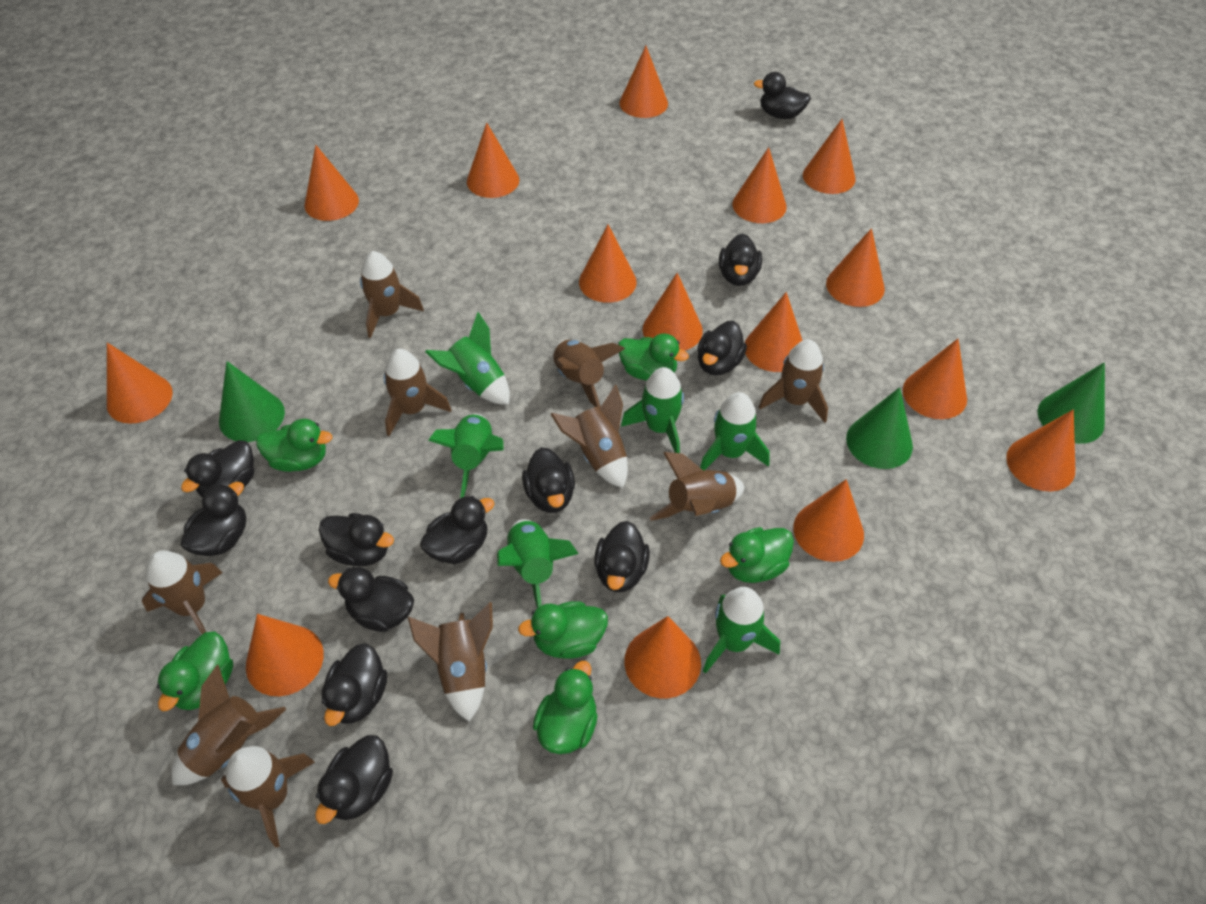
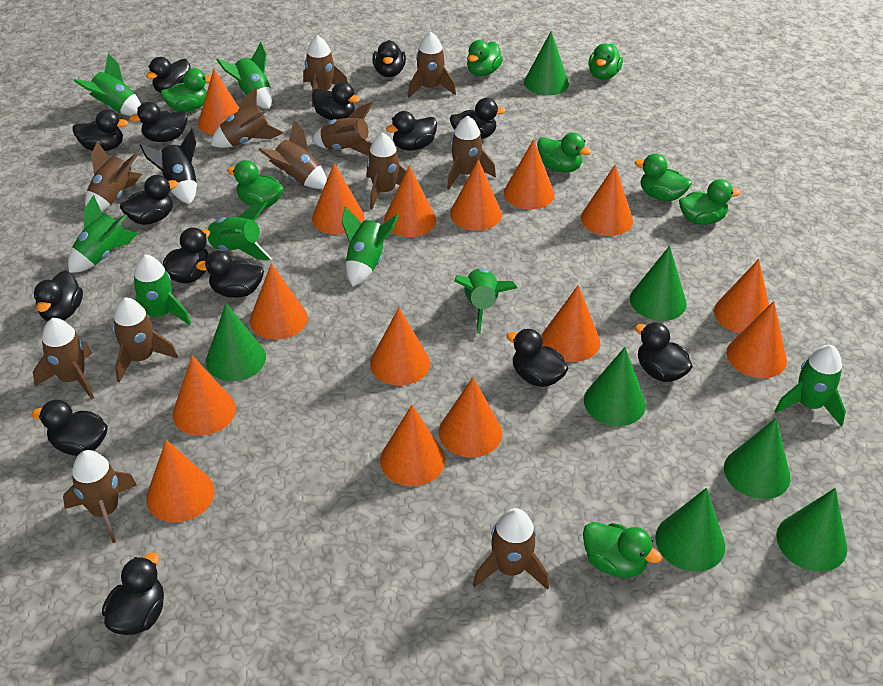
black duck: 12 -> 15
black rocket: 0 -> 1
brown rocket: 10 -> 12
green cone: 3 -> 7
green duck: 6 -> 8
green rocket: 6 -> 8

